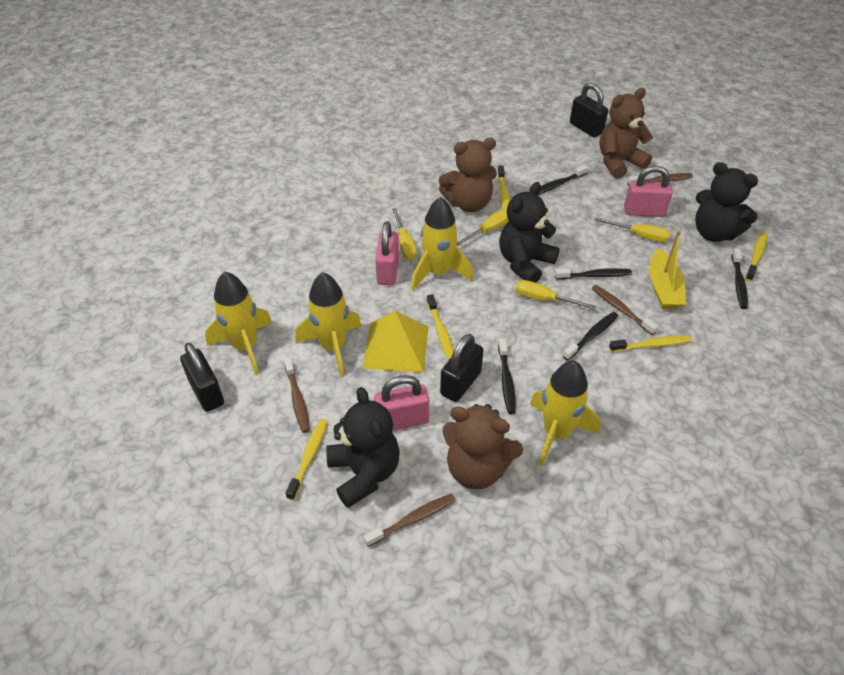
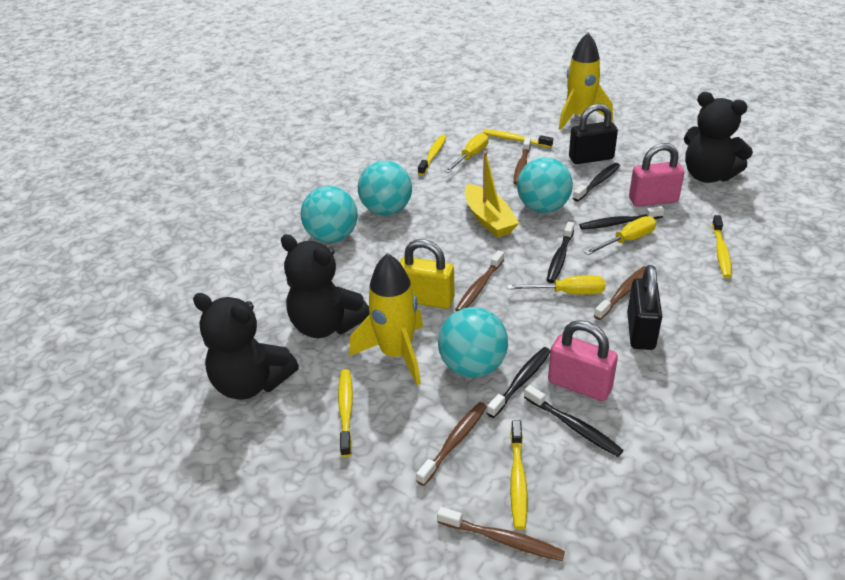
black padlock: 3 -> 2
brown teddy bear: 3 -> 0
brown toothbrush: 4 -> 5
pink padlock: 3 -> 2
turquoise ball: 0 -> 4
yellow padlock: 0 -> 1
yellow pyramid: 1 -> 0
yellow rocket: 4 -> 2
yellow screwdriver: 4 -> 3

